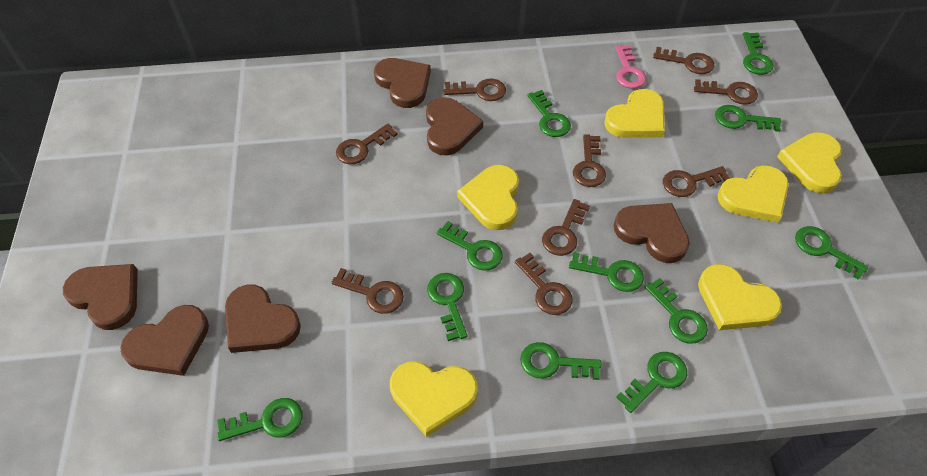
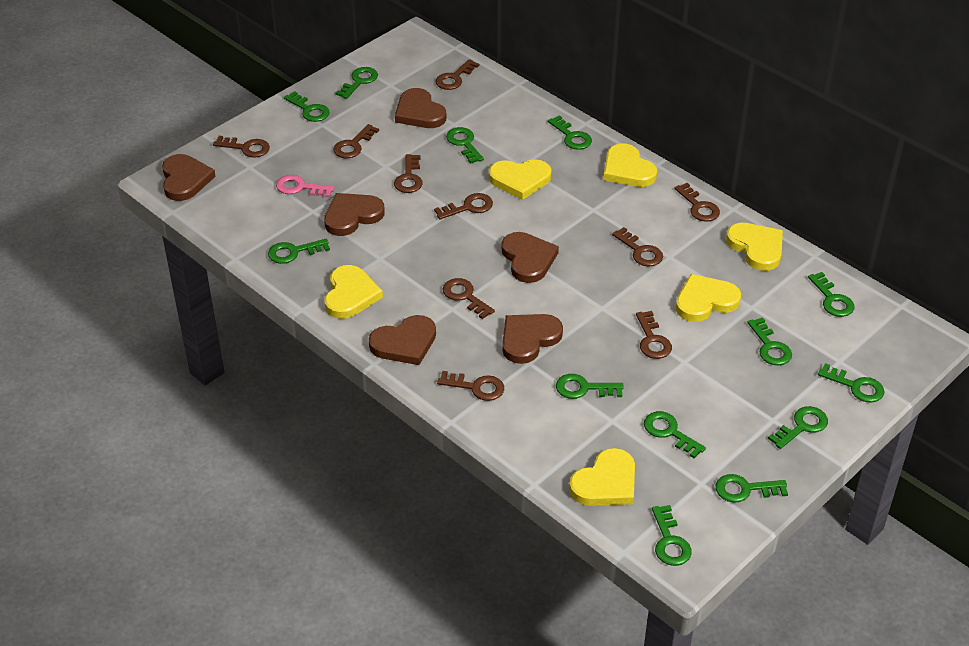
brown key: 9 -> 10
green key: 11 -> 13

